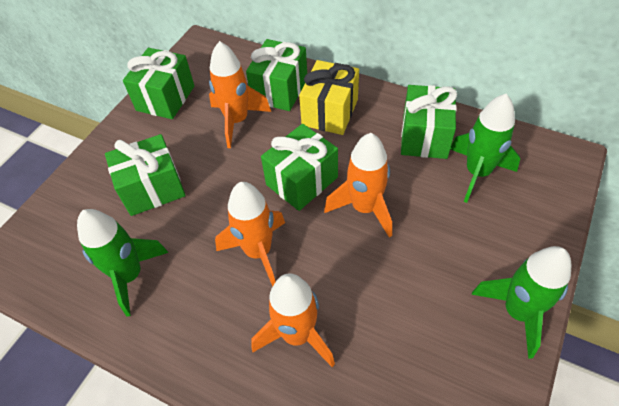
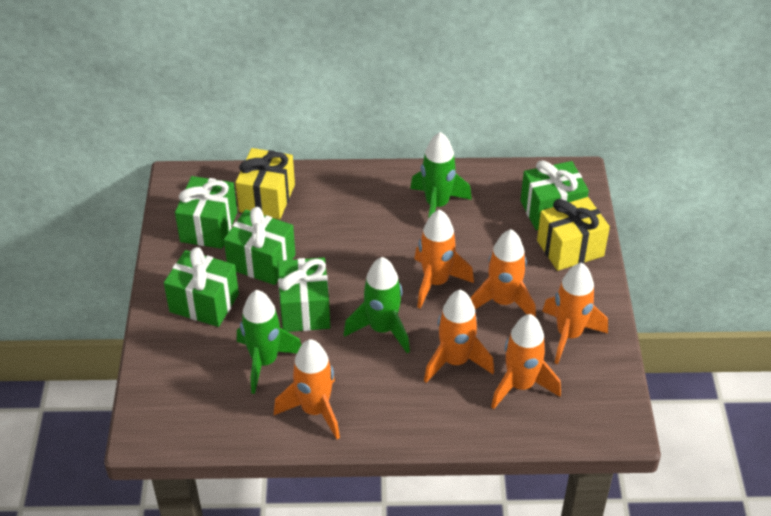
orange rocket: 4 -> 6
yellow gift: 1 -> 2

